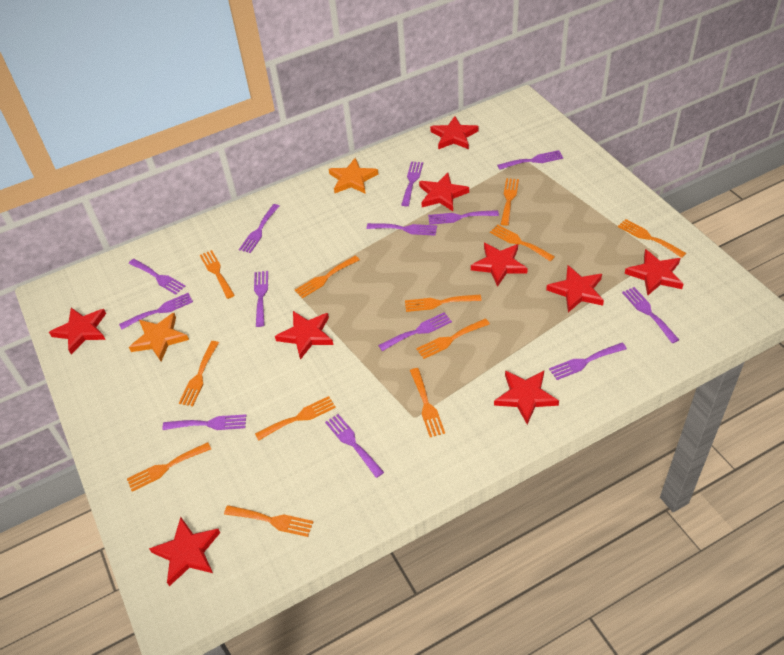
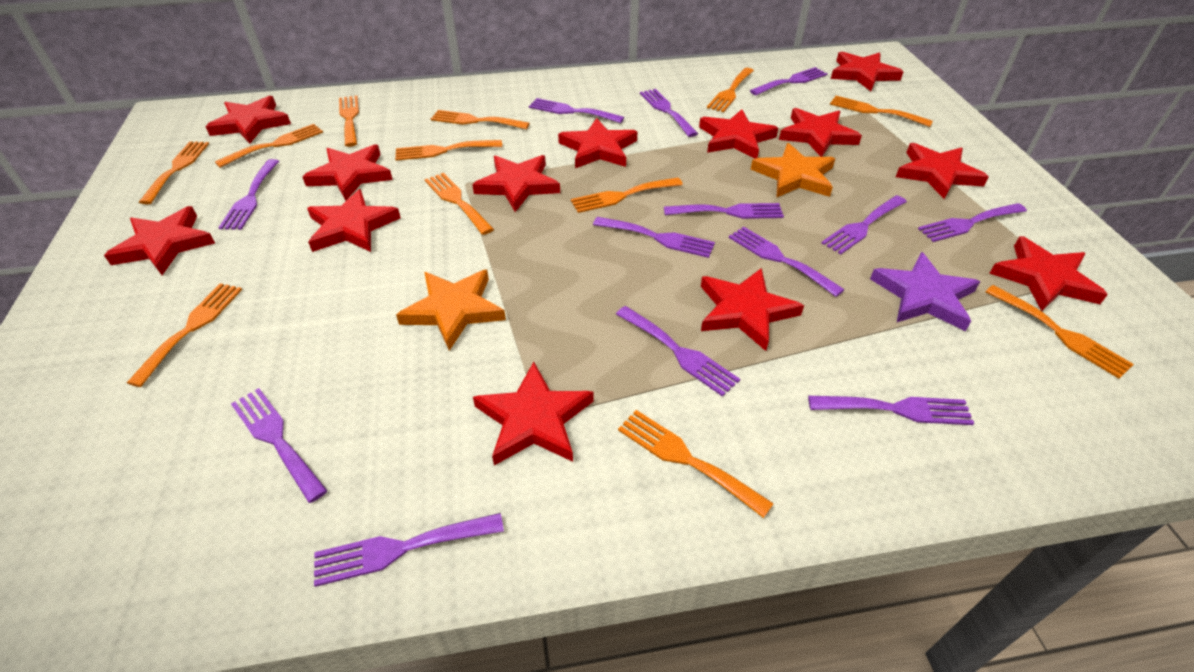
purple star: 0 -> 1
red star: 9 -> 13

